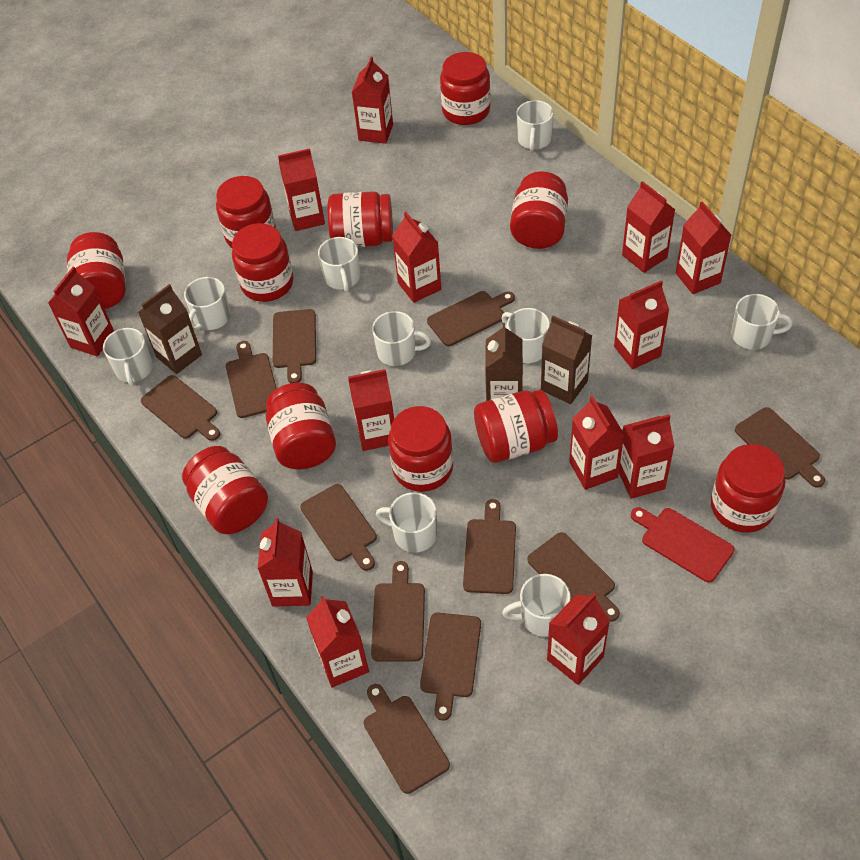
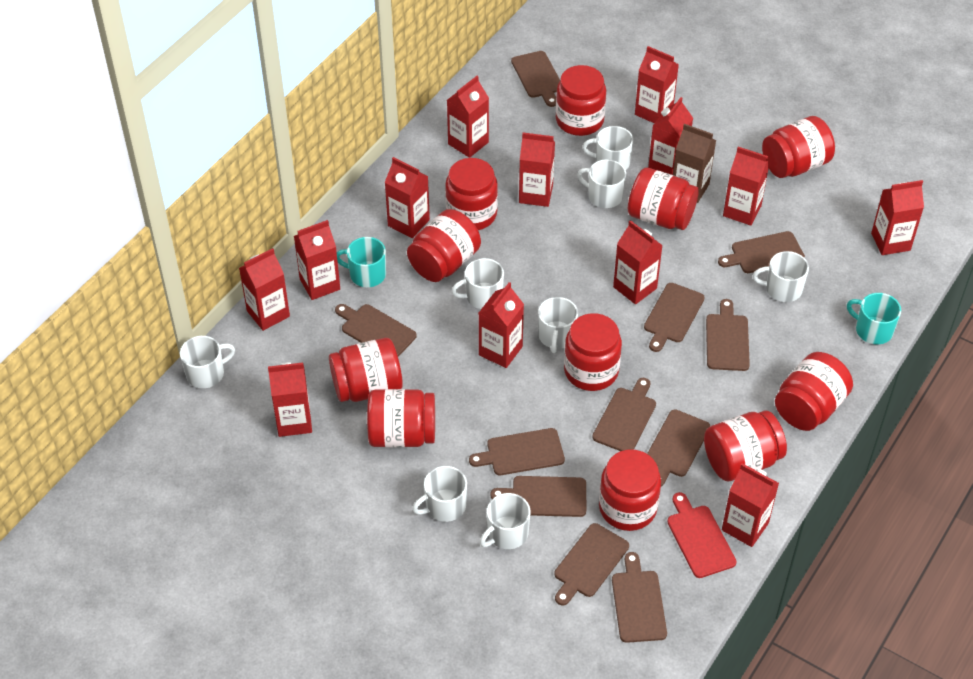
brown carton: 3 -> 1
turquoise mug: 0 -> 2
white mug: 9 -> 8

